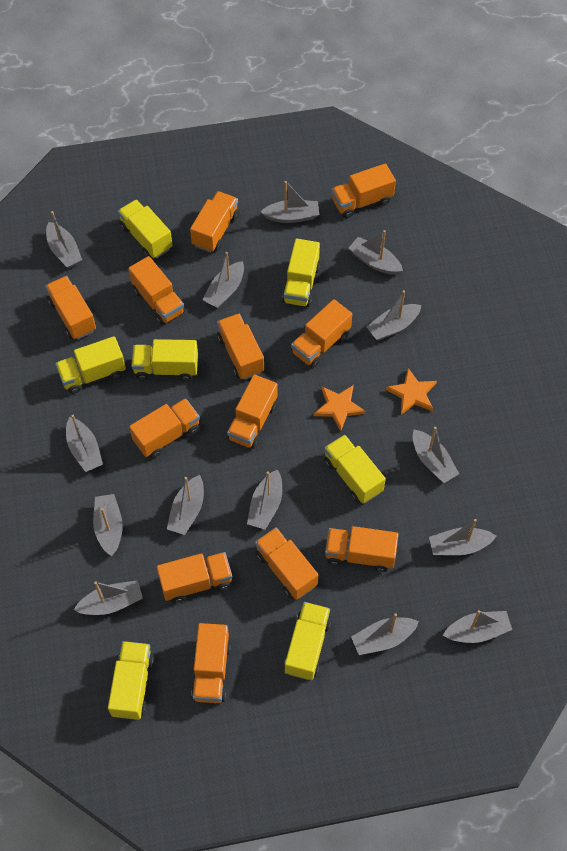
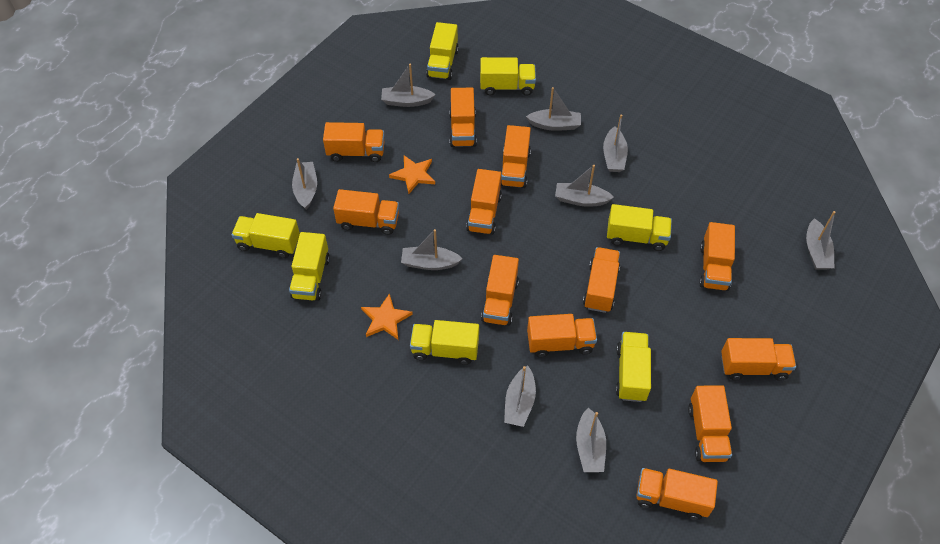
grey boat: 14 -> 9

